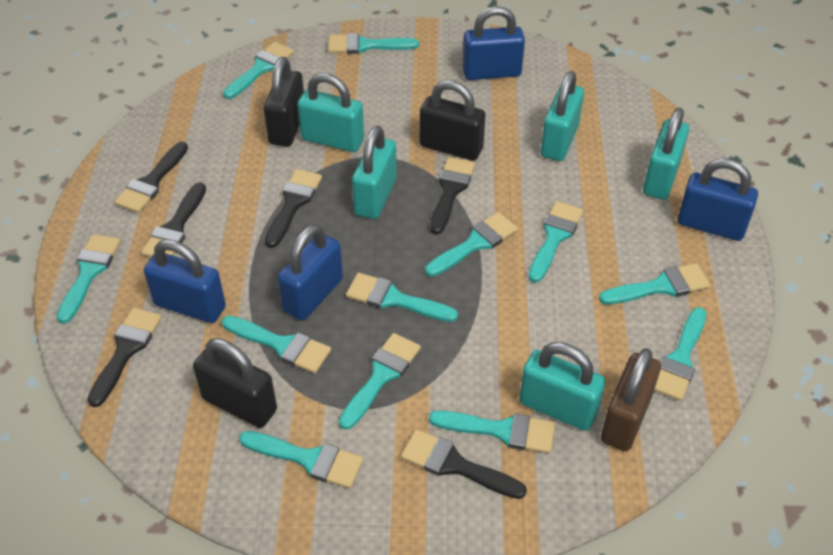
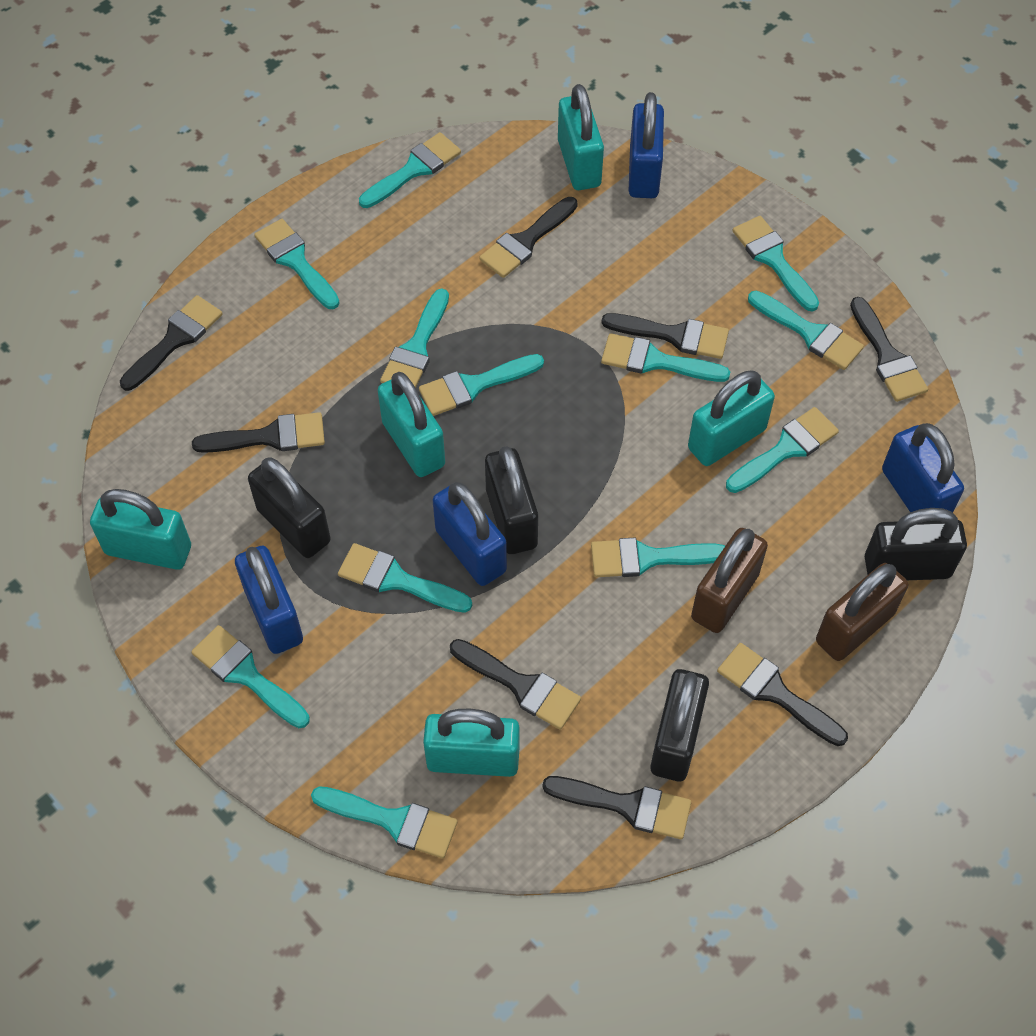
black brush: 6 -> 8
black padlock: 3 -> 4
brown padlock: 1 -> 2

